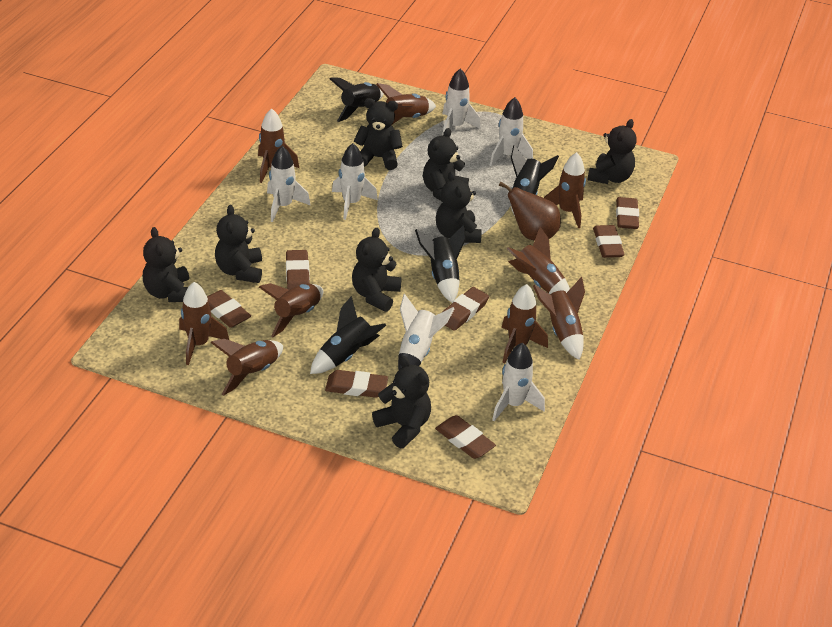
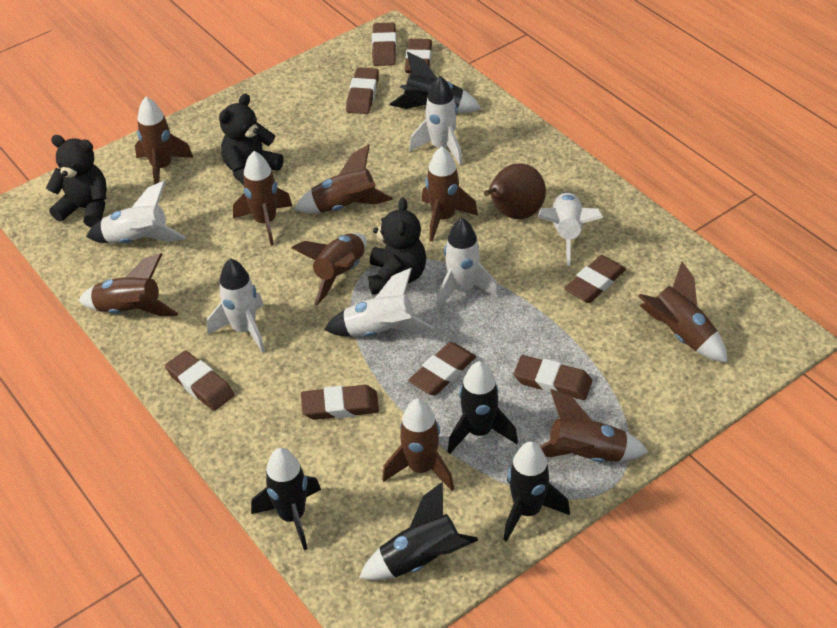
black rocket: 4 -> 5
black teddy bear: 8 -> 3
brown eraser: 7 -> 8

